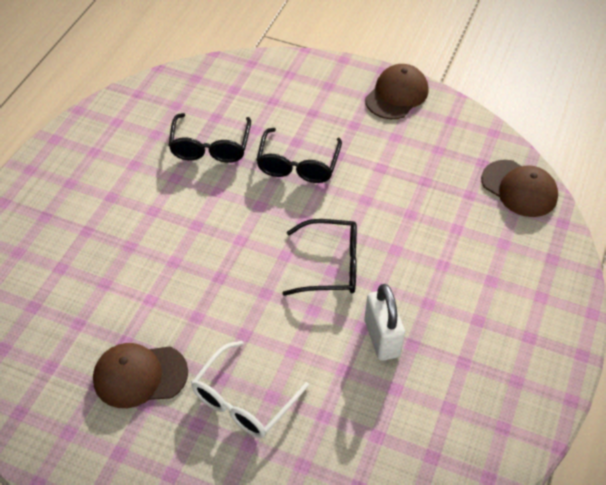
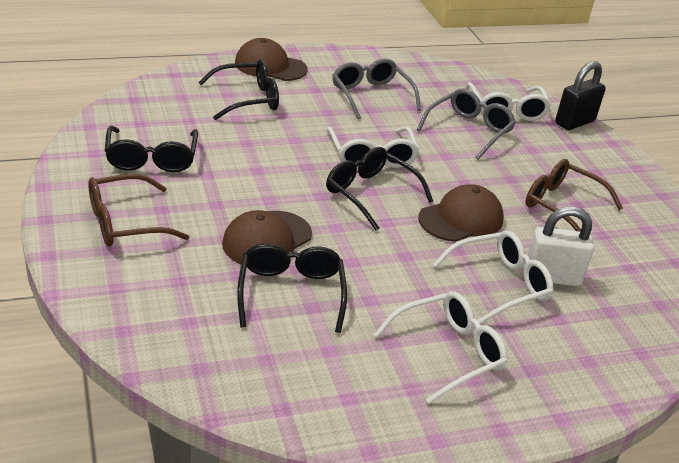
black glasses: 3 -> 4
black padlock: 0 -> 1
brown glasses: 0 -> 2
grey glasses: 0 -> 2
white glasses: 1 -> 4

